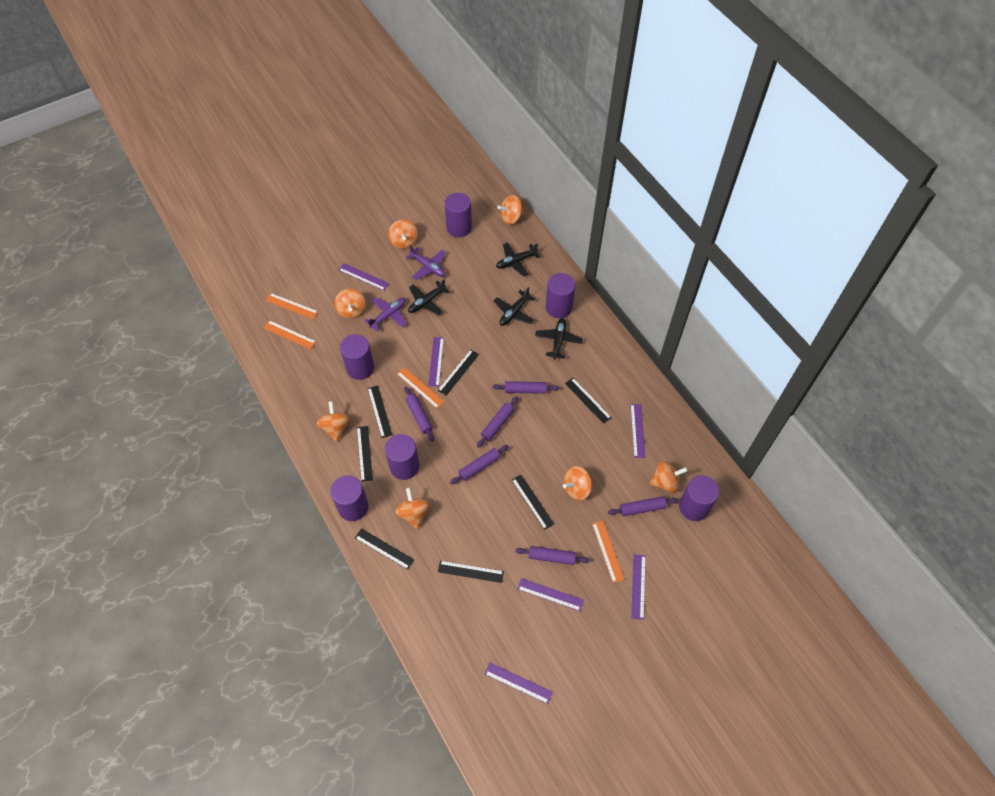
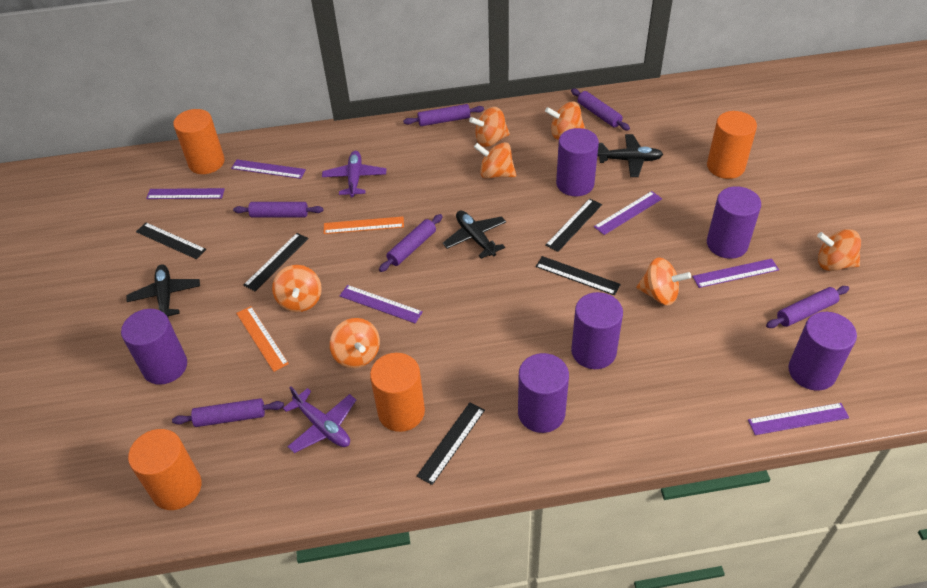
black plane: 4 -> 3
black ruler: 7 -> 5
orange cylinder: 0 -> 4
orange ruler: 4 -> 2

